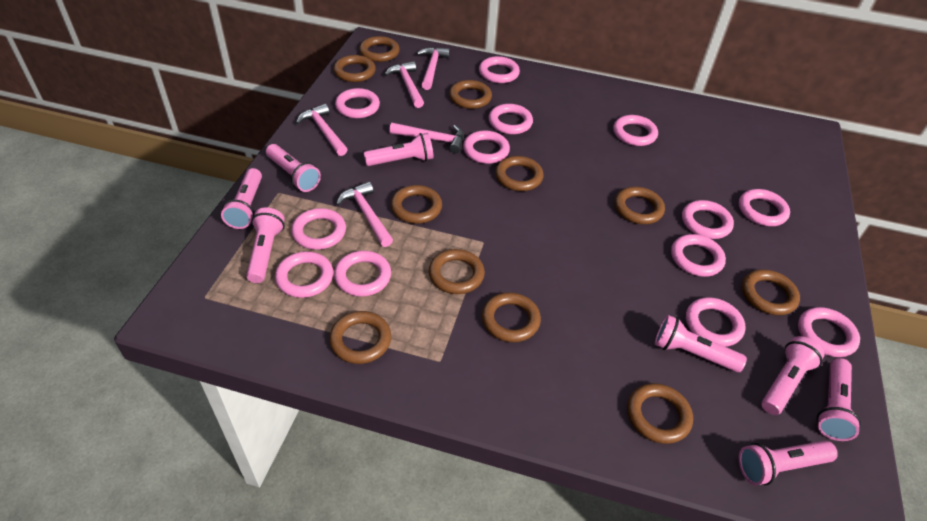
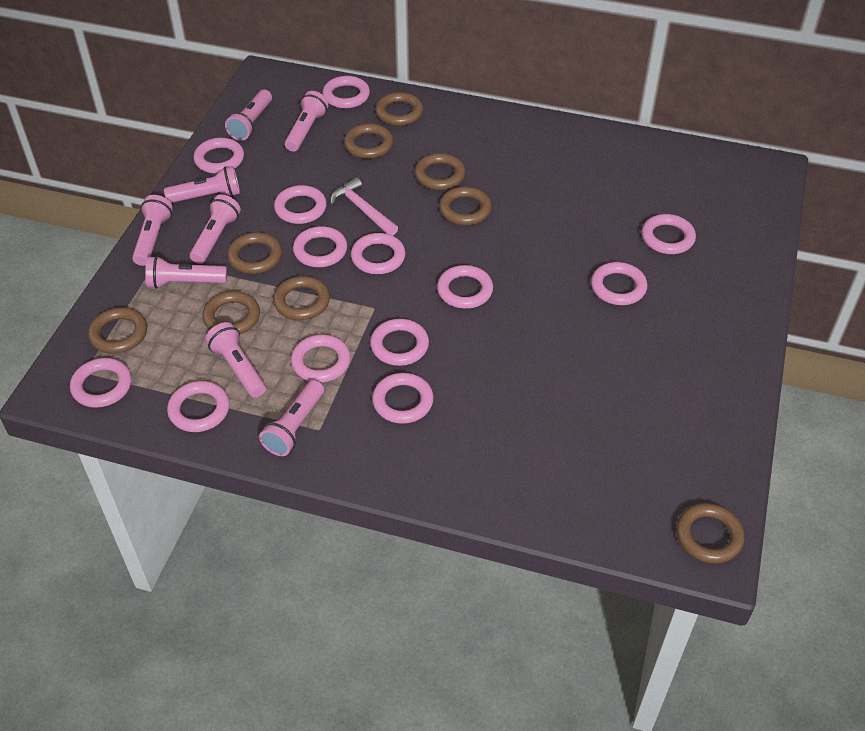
brown ring: 11 -> 9
pink hammer: 5 -> 1

